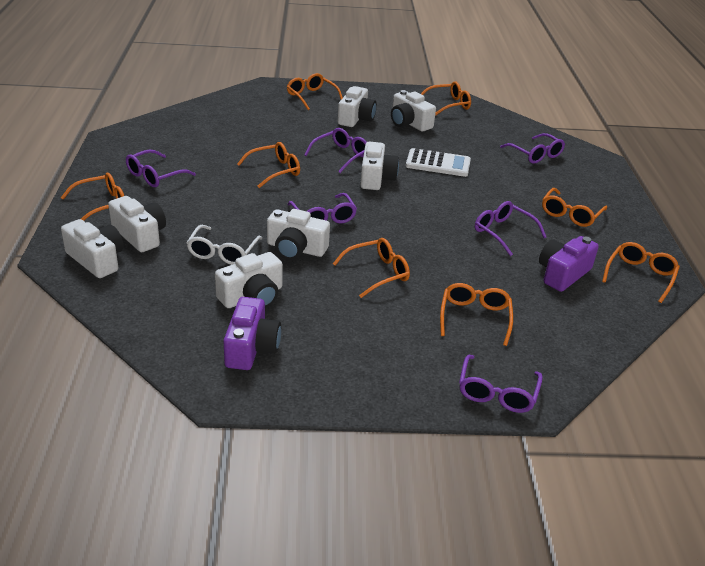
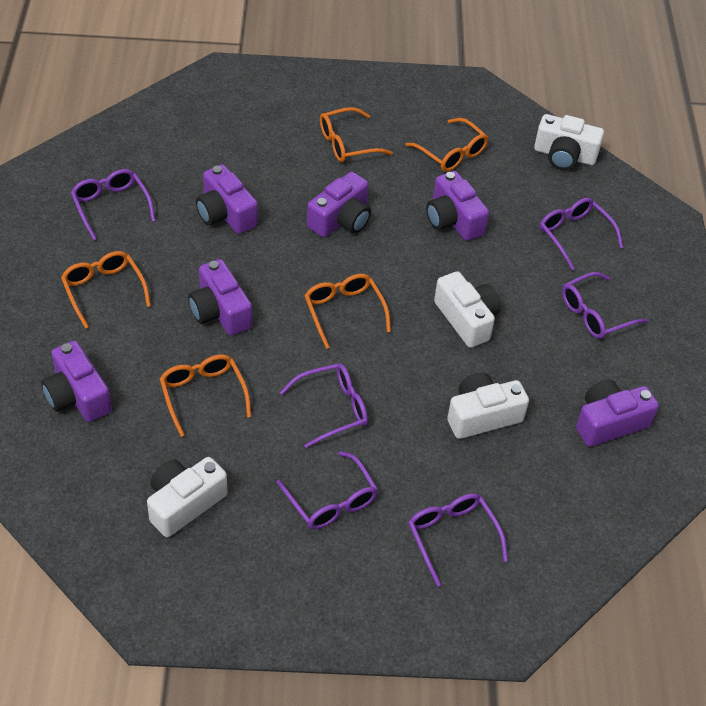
orange glasses: 8 -> 5
purple camera: 2 -> 6
white calculator: 1 -> 0
white camera: 7 -> 4
white glasses: 1 -> 0

